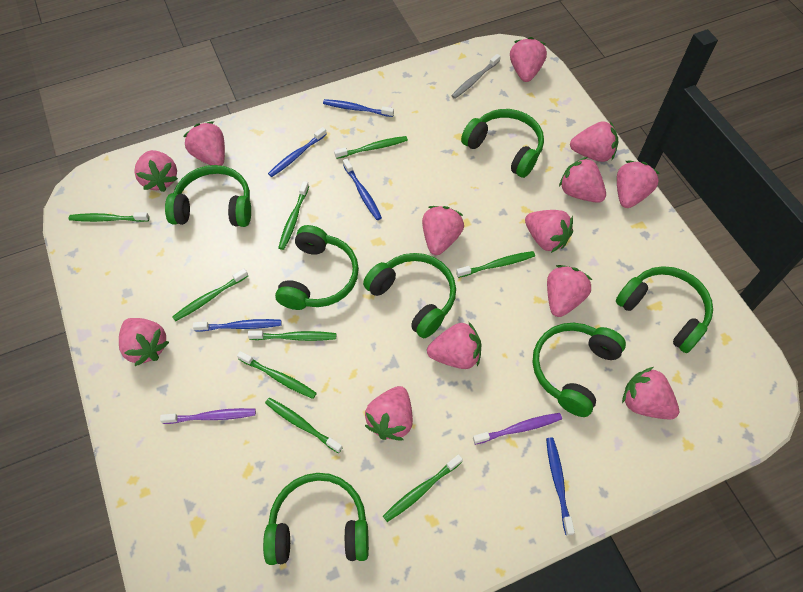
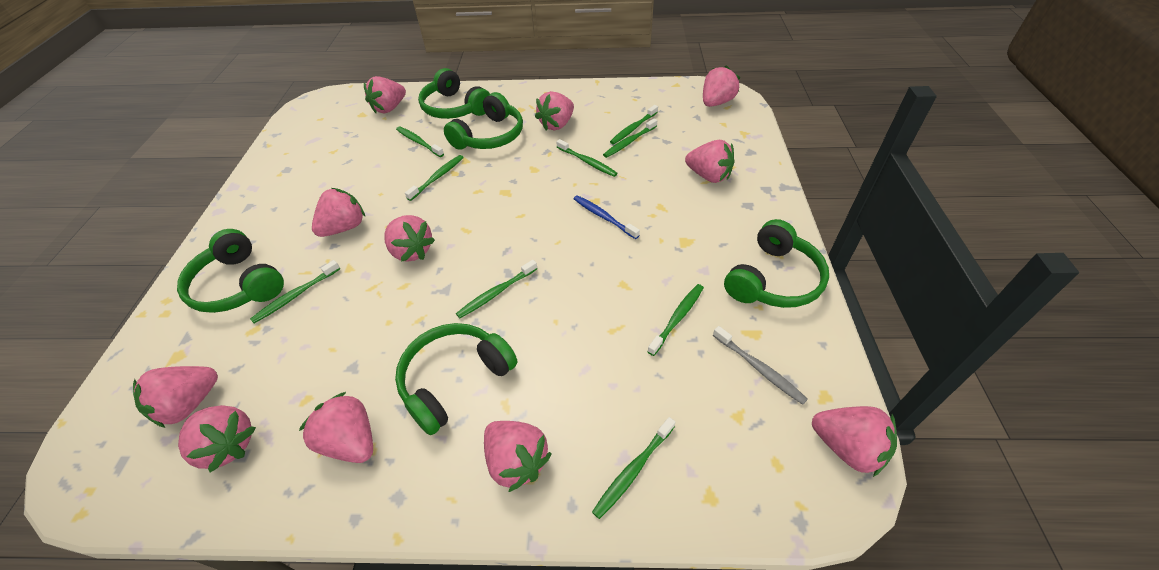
blue toothbrush: 5 -> 1
green headphones: 7 -> 5
pink strawberry: 13 -> 11
purple toothbrush: 2 -> 0

